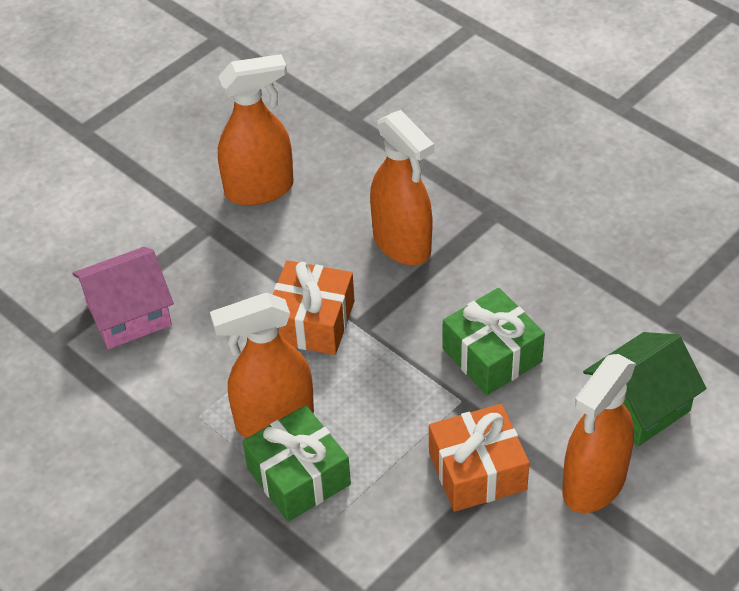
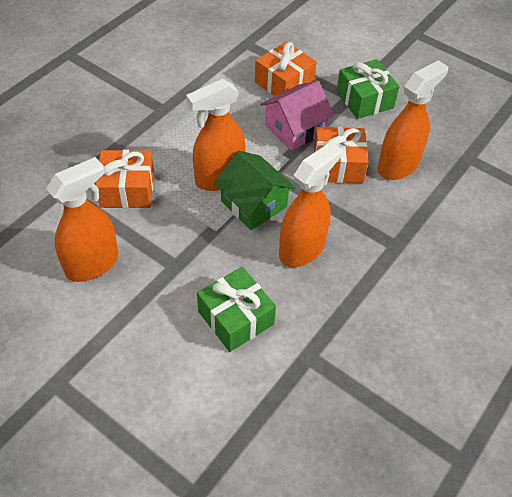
orange gift: 2 -> 3

